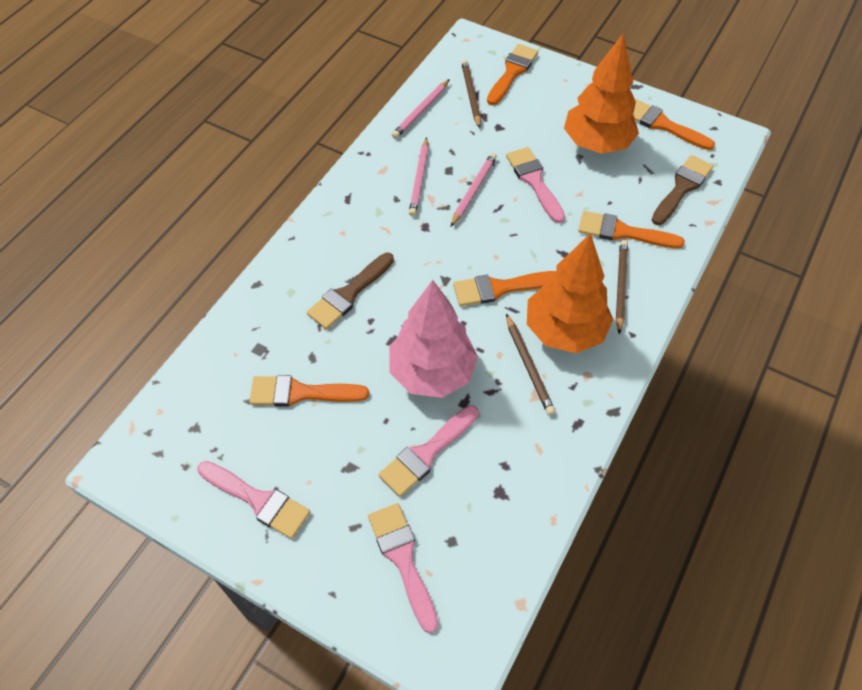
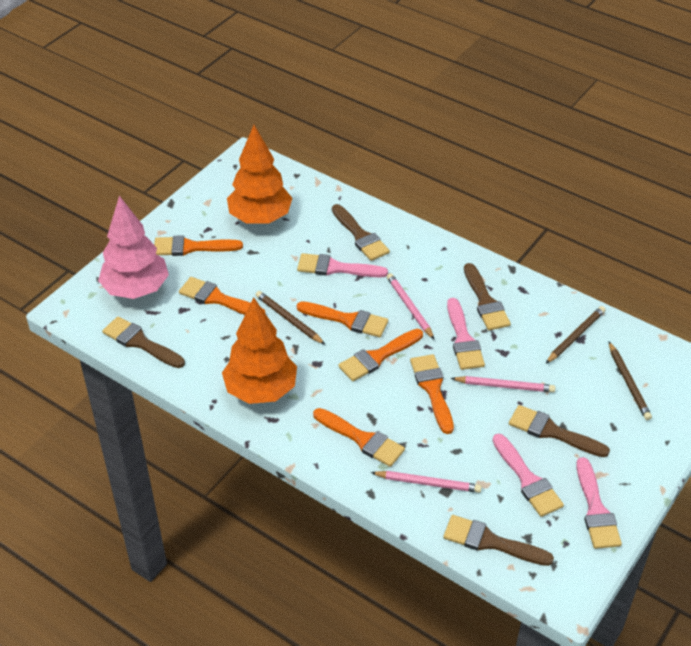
brown brush: 2 -> 5
orange brush: 5 -> 6

